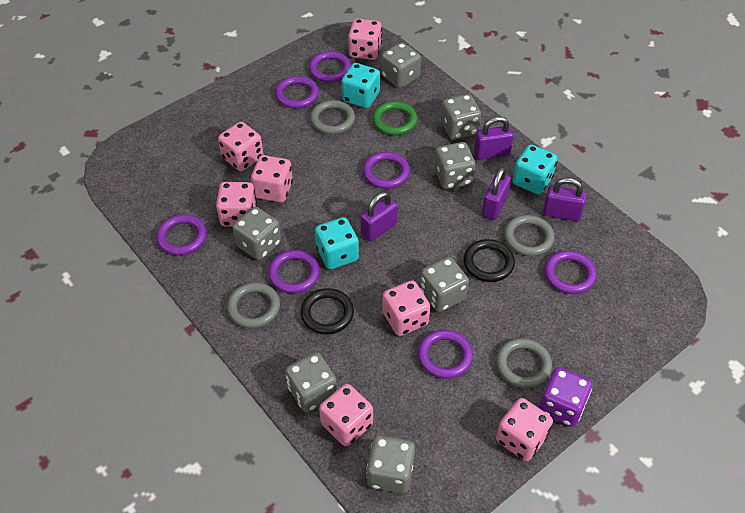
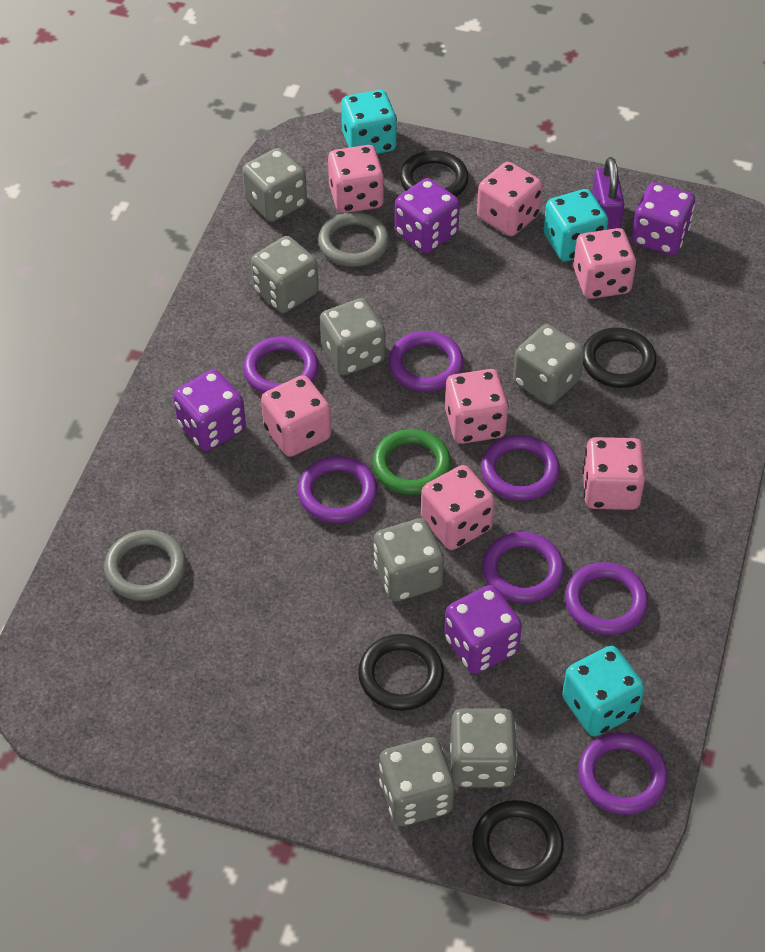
black ring: 2 -> 4
grey ring: 4 -> 2
purple dice: 1 -> 4
purple padlock: 4 -> 1

